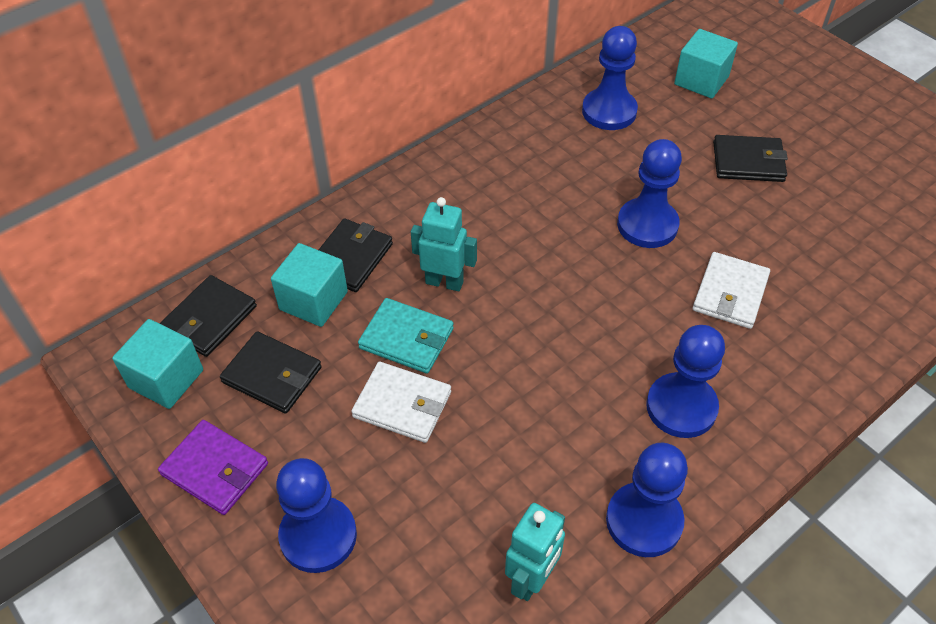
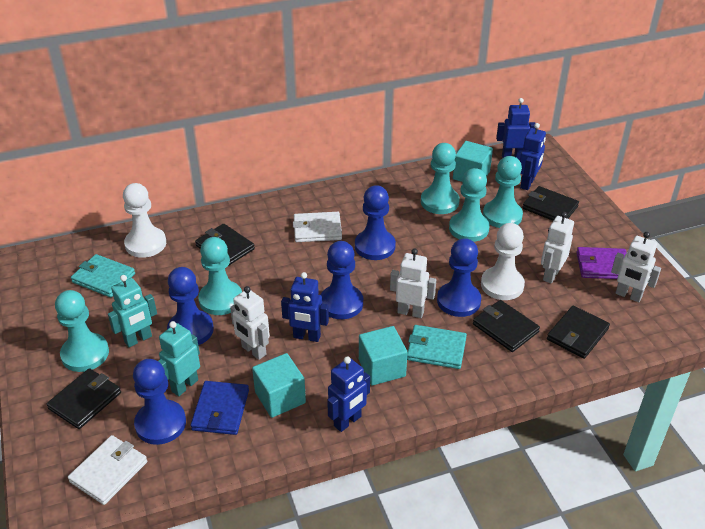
black wallet: 4 -> 5
blue robot: 0 -> 4
blue wallet: 0 -> 1
turquoise pawn: 0 -> 5
turquoise wallet: 1 -> 2
white pawn: 0 -> 2
white robot: 0 -> 4

